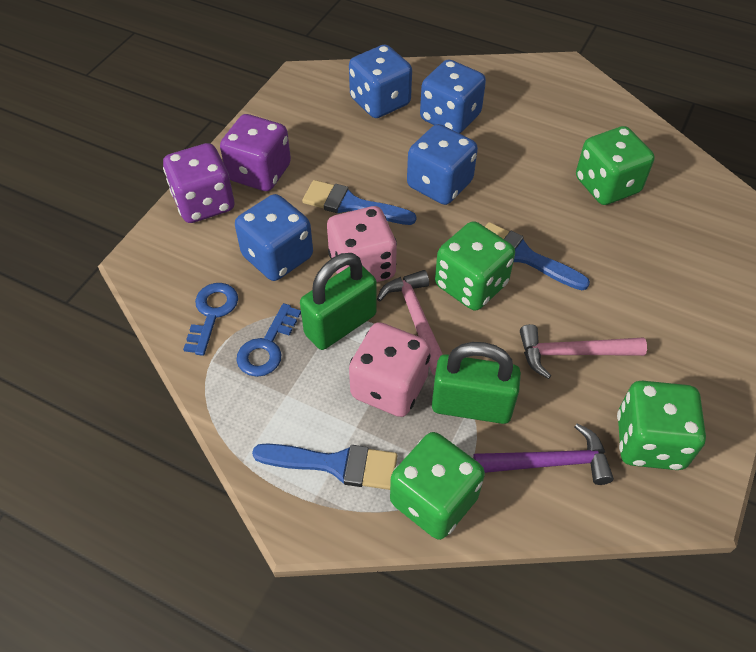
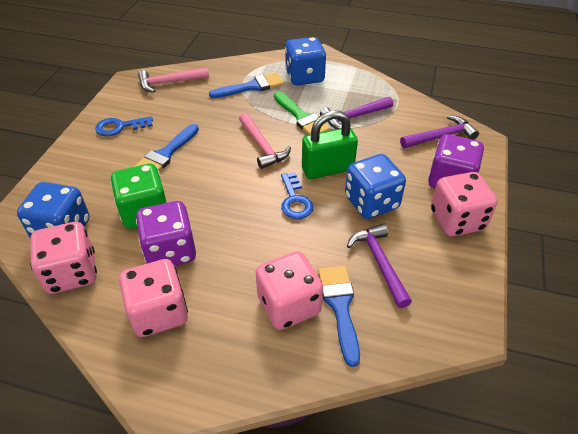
blue dice: 4 -> 3
green brush: 0 -> 1
green dice: 4 -> 1
green padlock: 2 -> 1
pink dice: 2 -> 4
purple hammer: 1 -> 3

